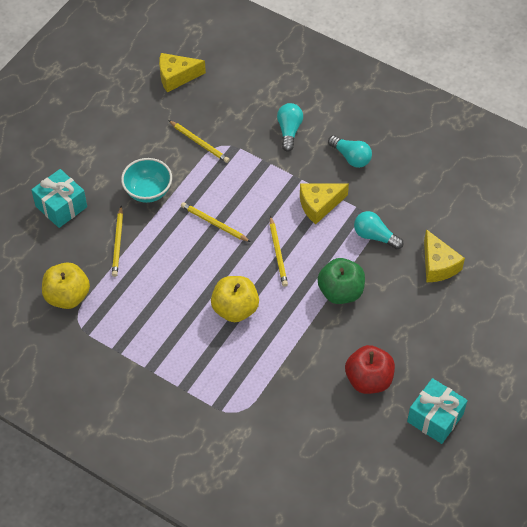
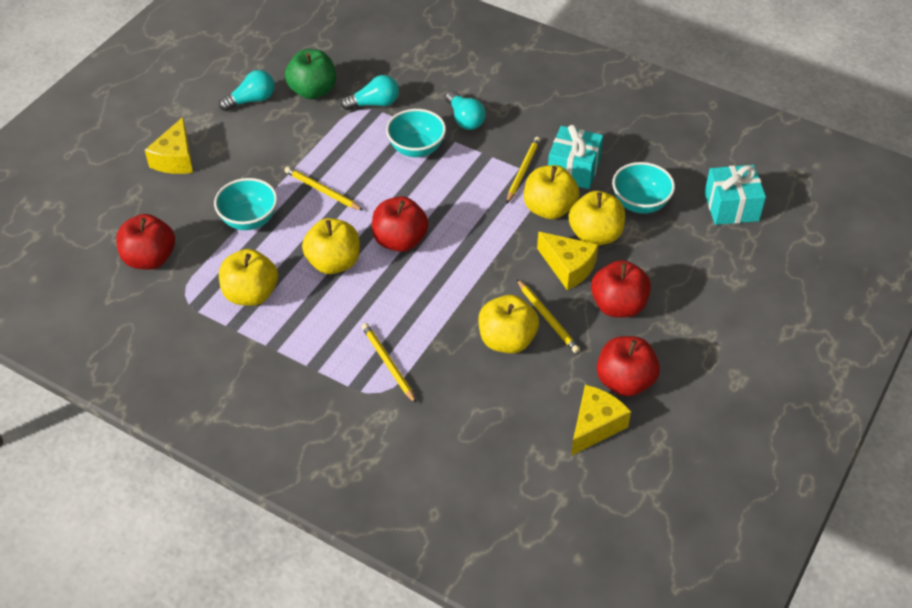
red apple: 1 -> 4
turquoise bowl: 1 -> 3
yellow apple: 2 -> 5

